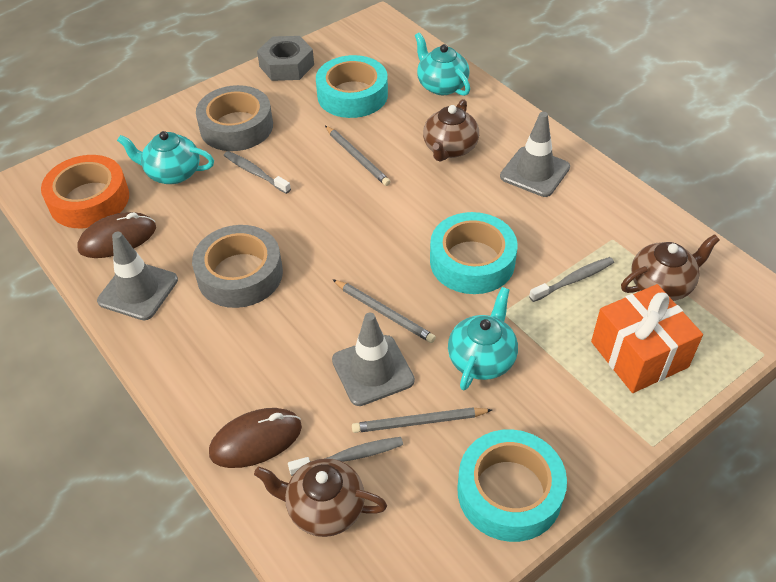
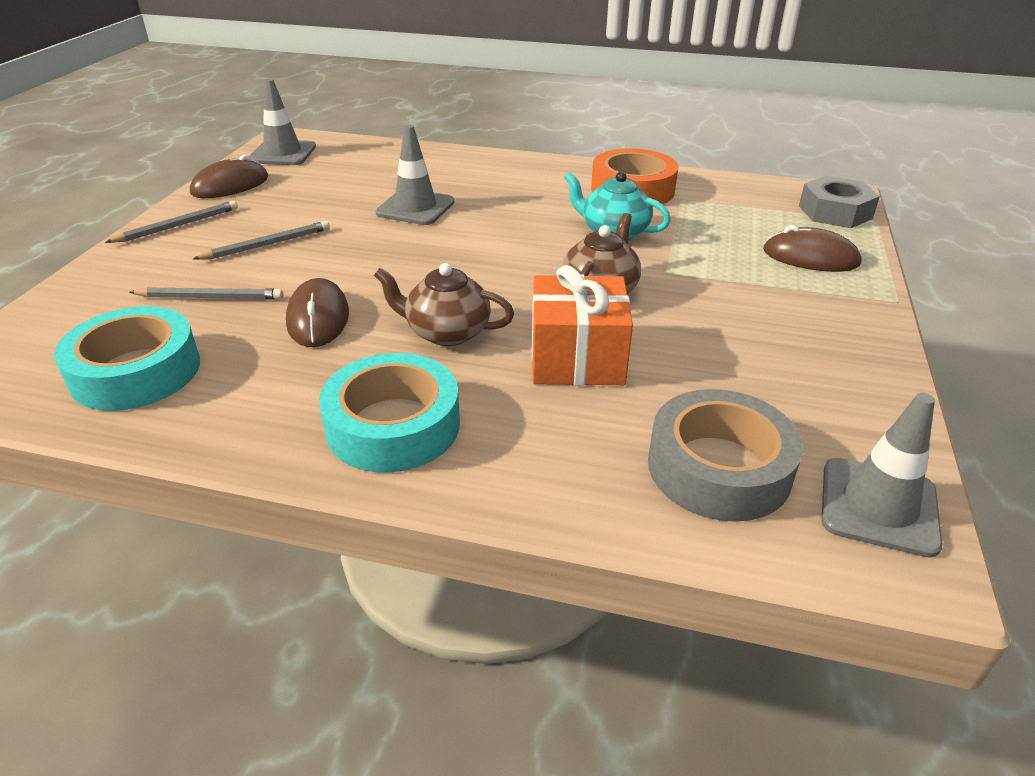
brown mouse: 2 -> 3
brown teapot: 3 -> 2
grey tape: 2 -> 1
grey toothbrush: 3 -> 0
turquoise tape: 3 -> 2
turquoise teapot: 3 -> 1

